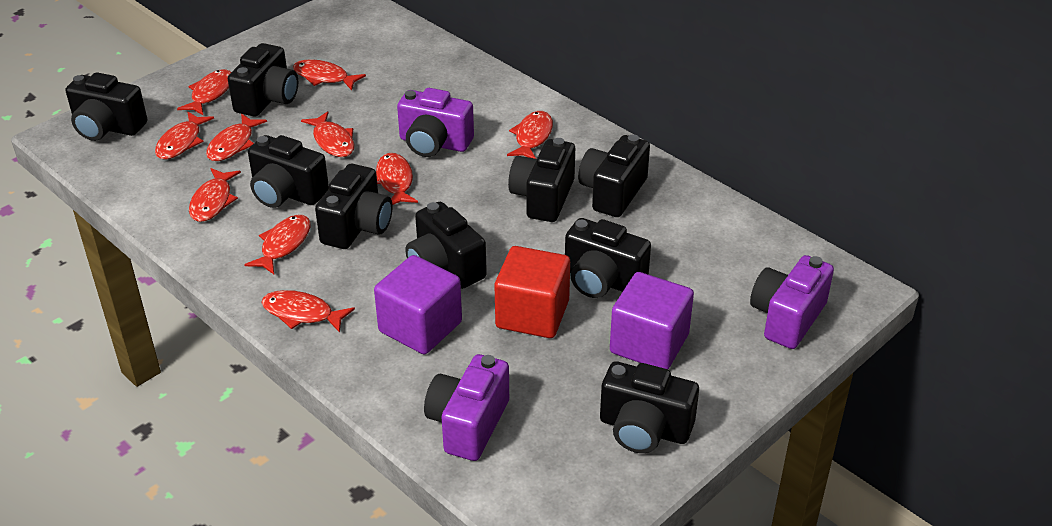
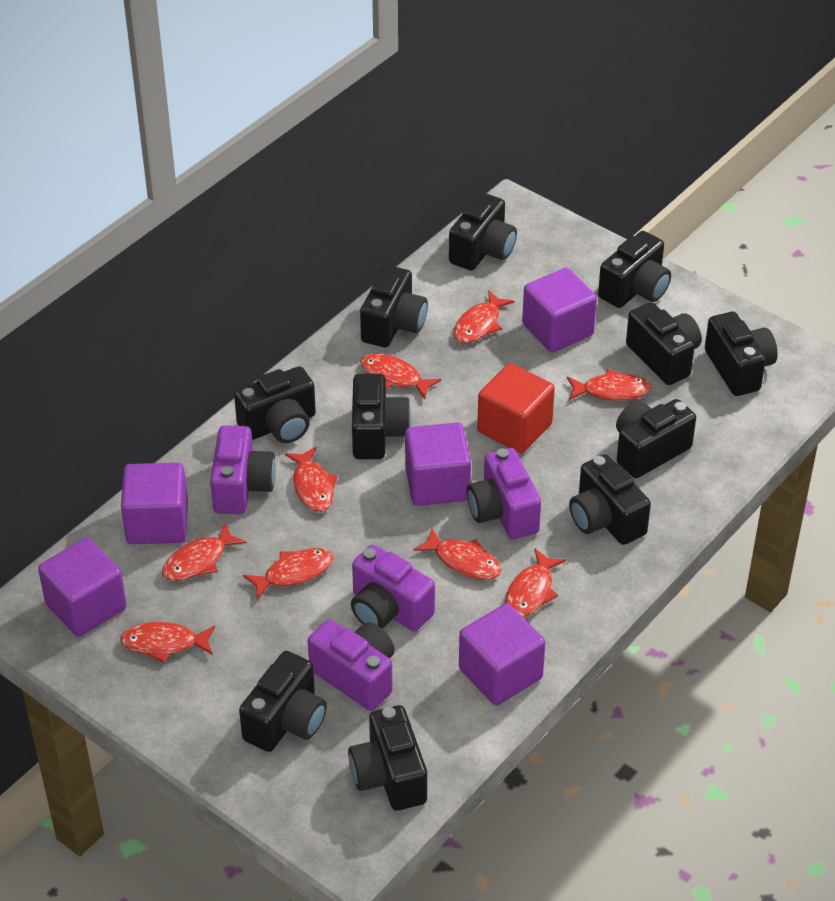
black camera: 9 -> 11
purple camera: 3 -> 4
purple cube: 2 -> 5
red fish: 10 -> 9

